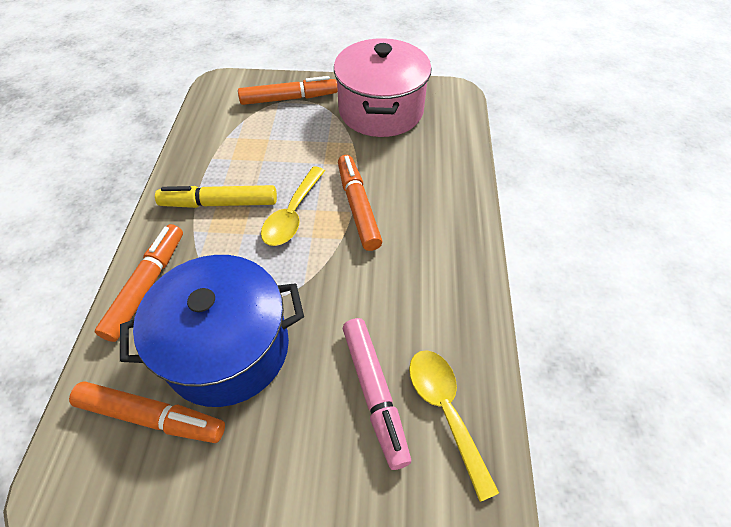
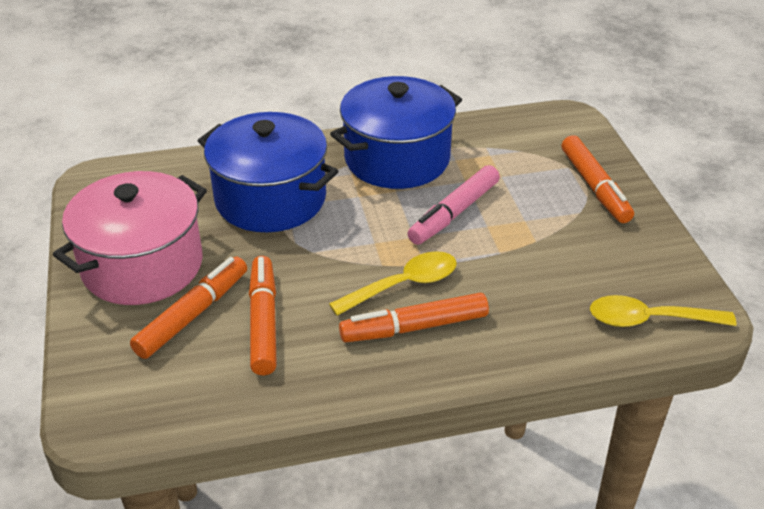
blue pot: 1 -> 2
yellow marker: 1 -> 0

